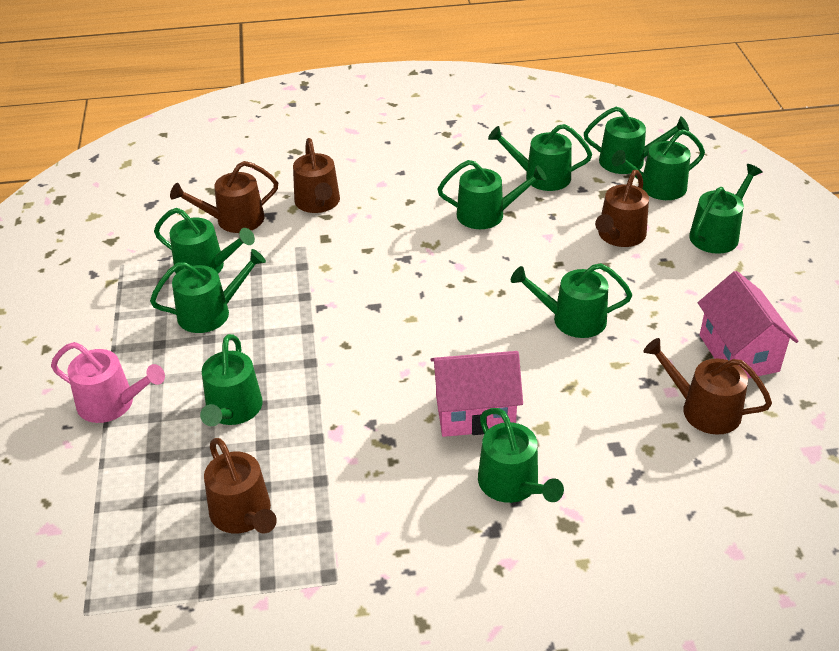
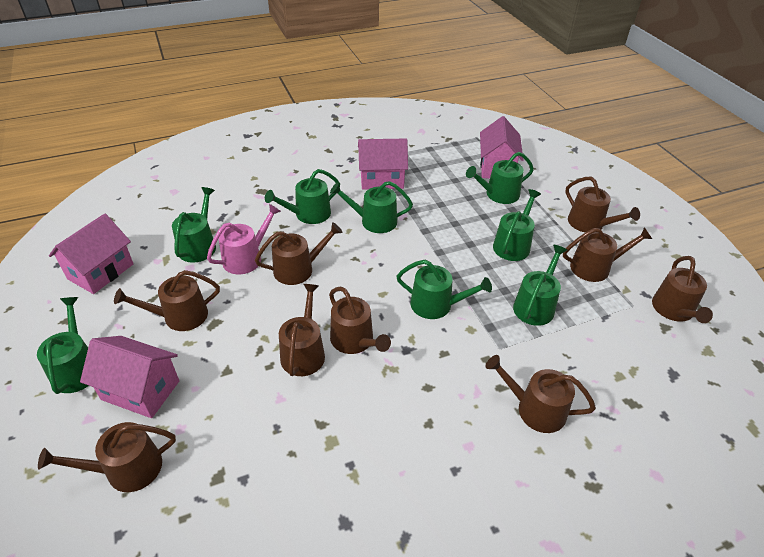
brown watering can: 5 -> 9
green watering can: 10 -> 8
pink house: 2 -> 4

